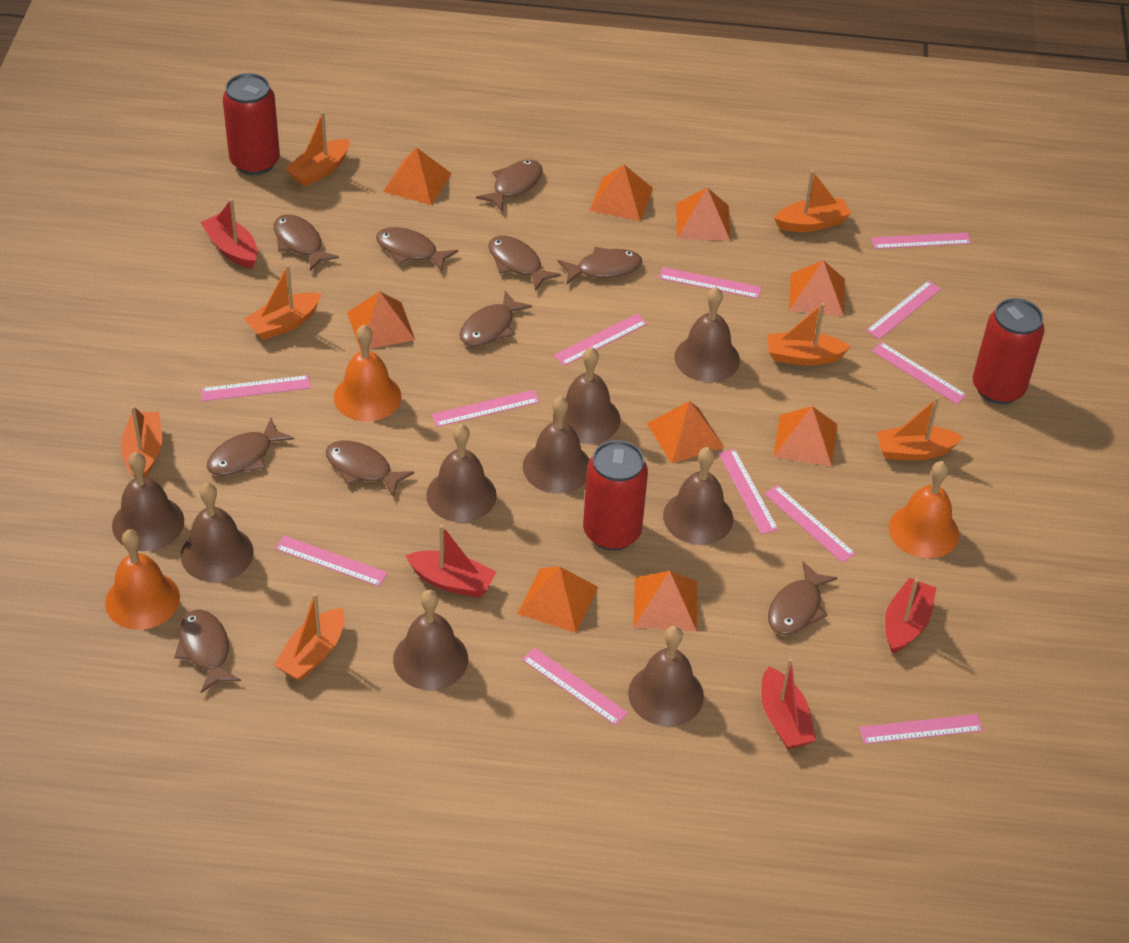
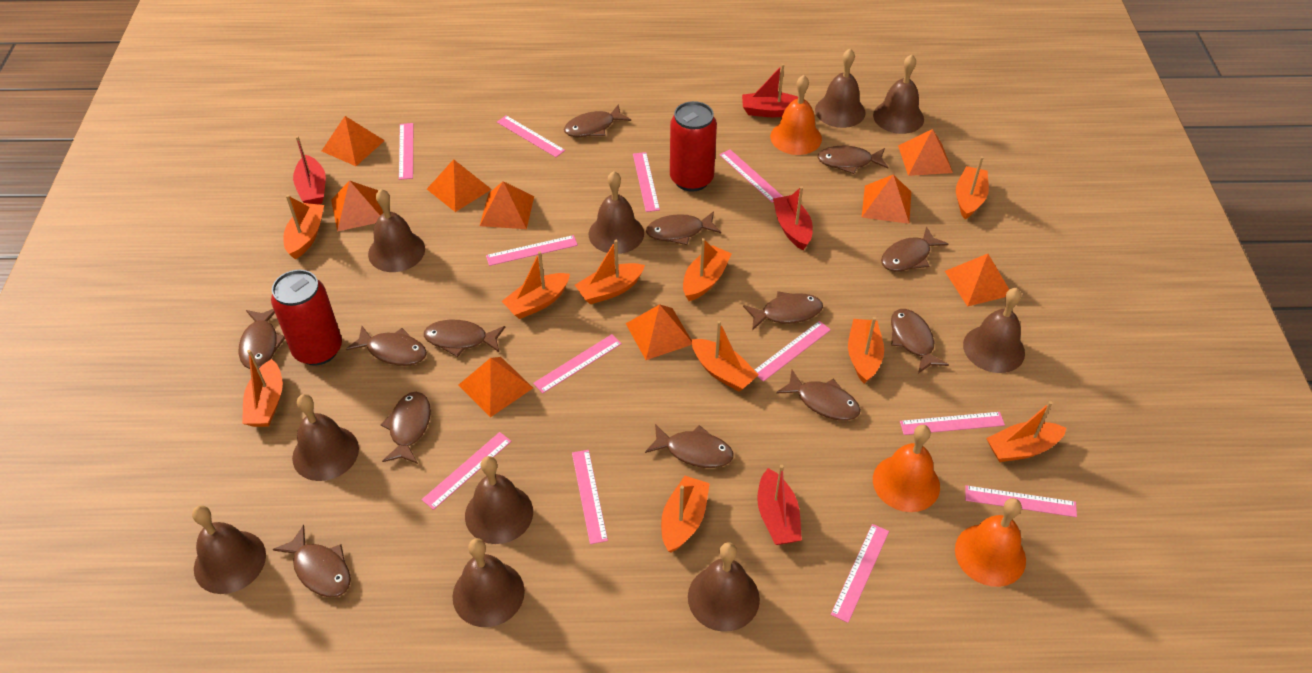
brown bell: 9 -> 10
brown fish: 10 -> 13
orange boat: 7 -> 10
red can: 3 -> 2

